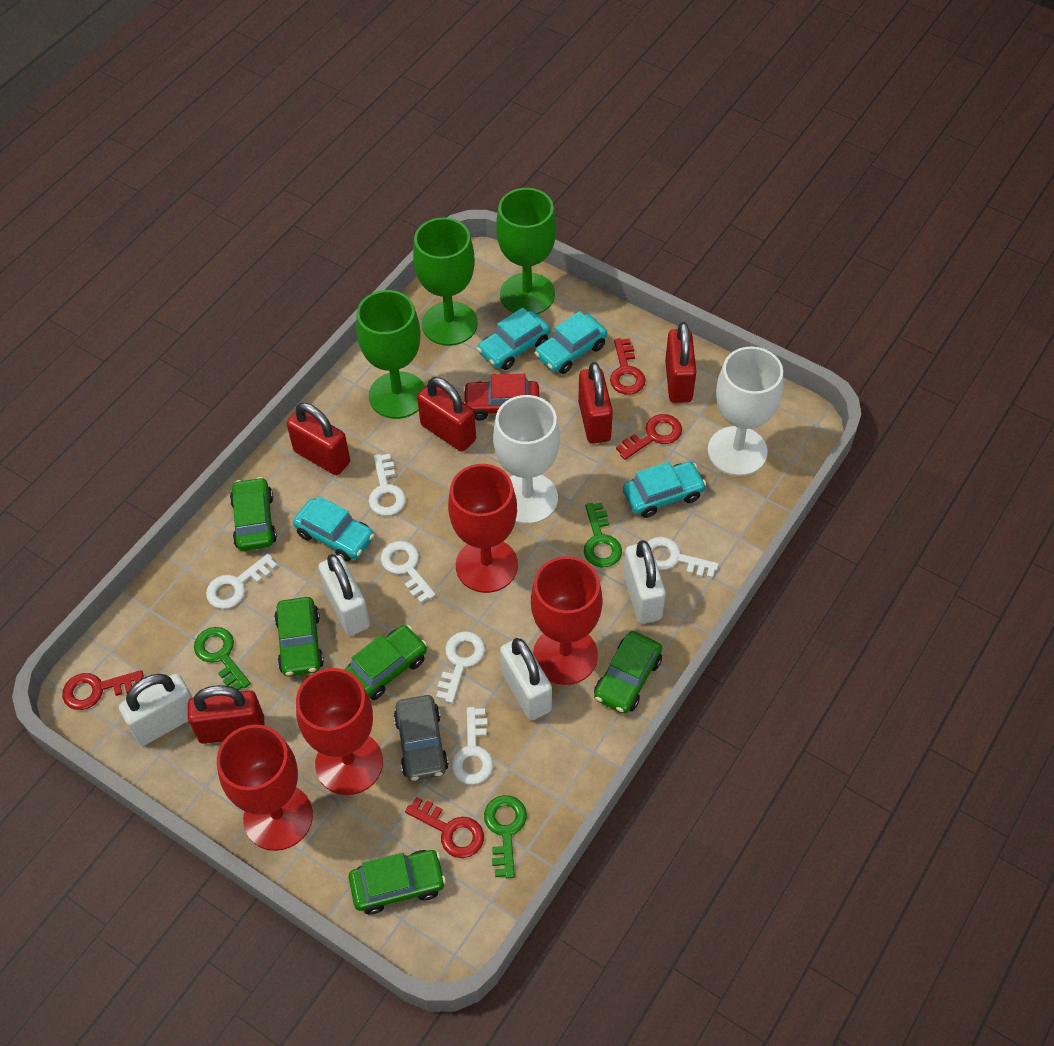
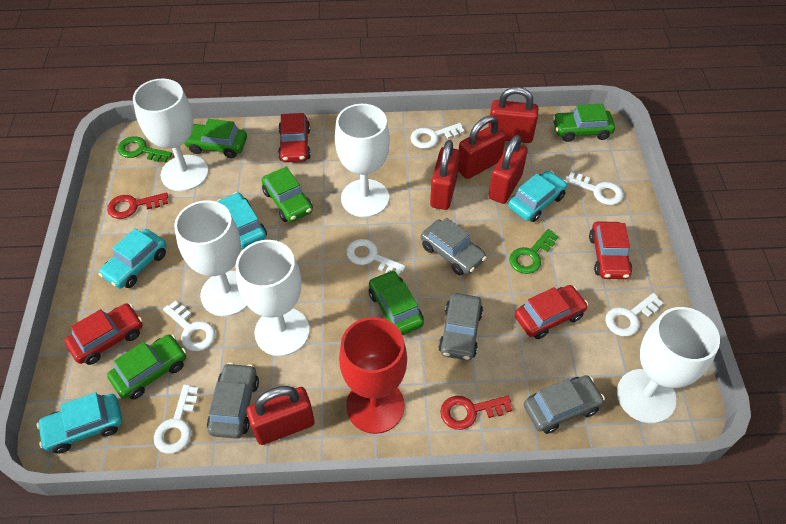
green goblet: 3 -> 0
green key: 3 -> 2
grey car: 1 -> 4
red car: 1 -> 4
red goblet: 4 -> 1
red key: 4 -> 2
white goblet: 2 -> 5
white padlock: 4 -> 0

